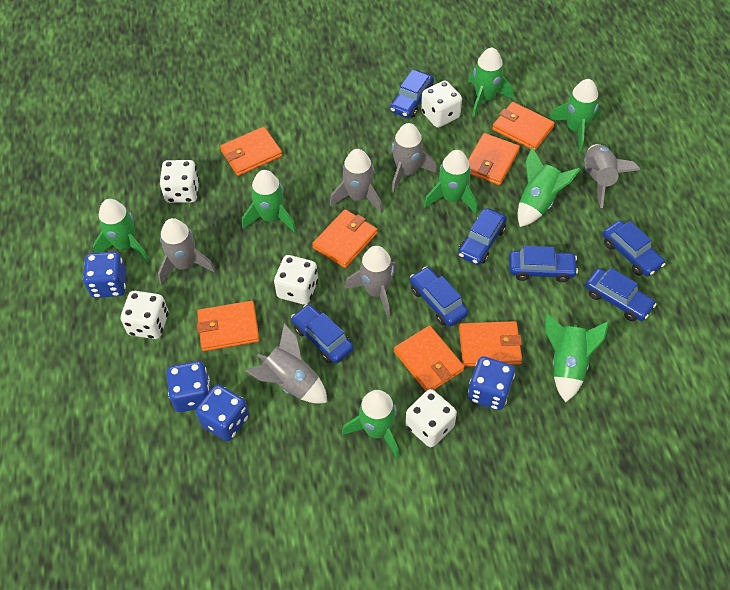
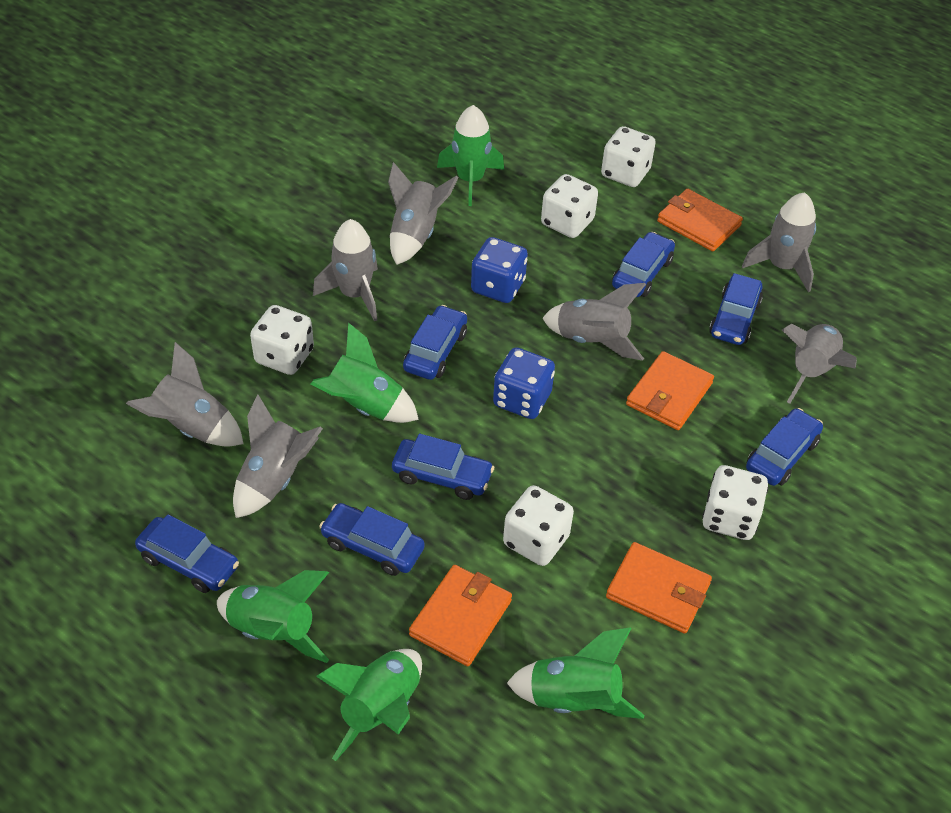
blue dice: 4 -> 2
green rocket: 8 -> 5
grey rocket: 6 -> 7
orange wallet: 7 -> 4

